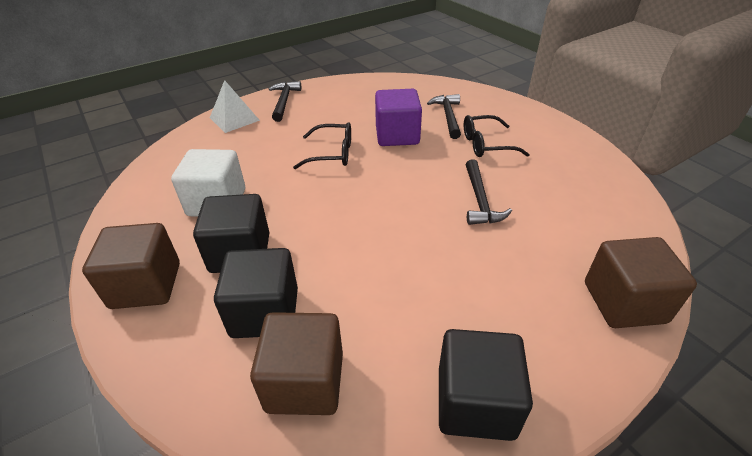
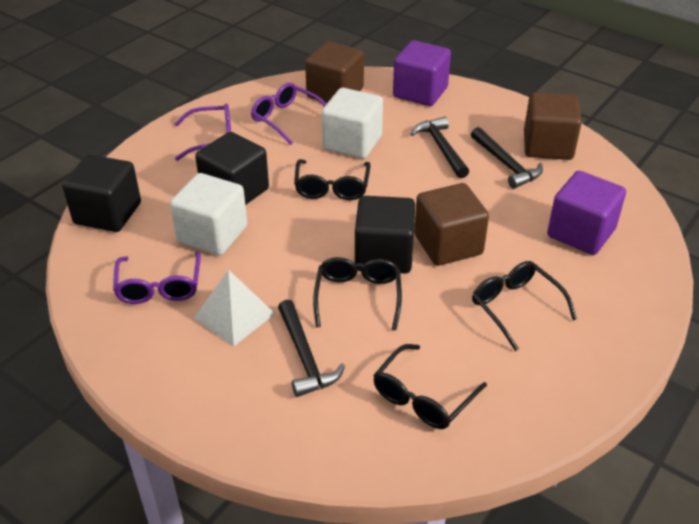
black glasses: 2 -> 4
purple cube: 1 -> 2
purple glasses: 0 -> 3
white cube: 1 -> 2

